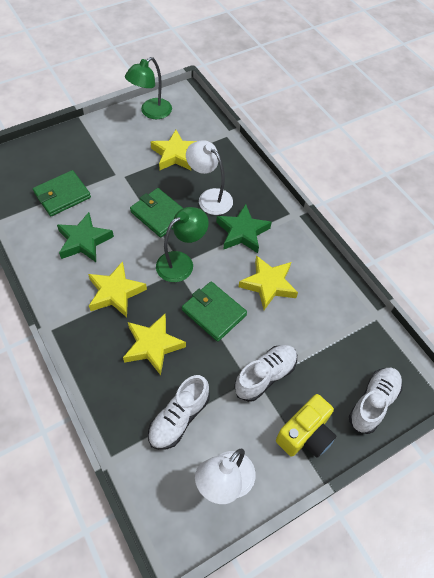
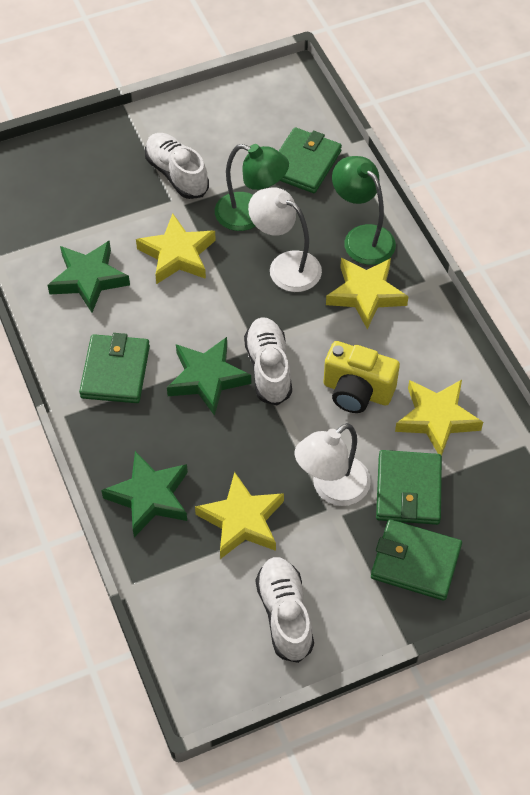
green star: 2 -> 3
green wallet: 3 -> 4

